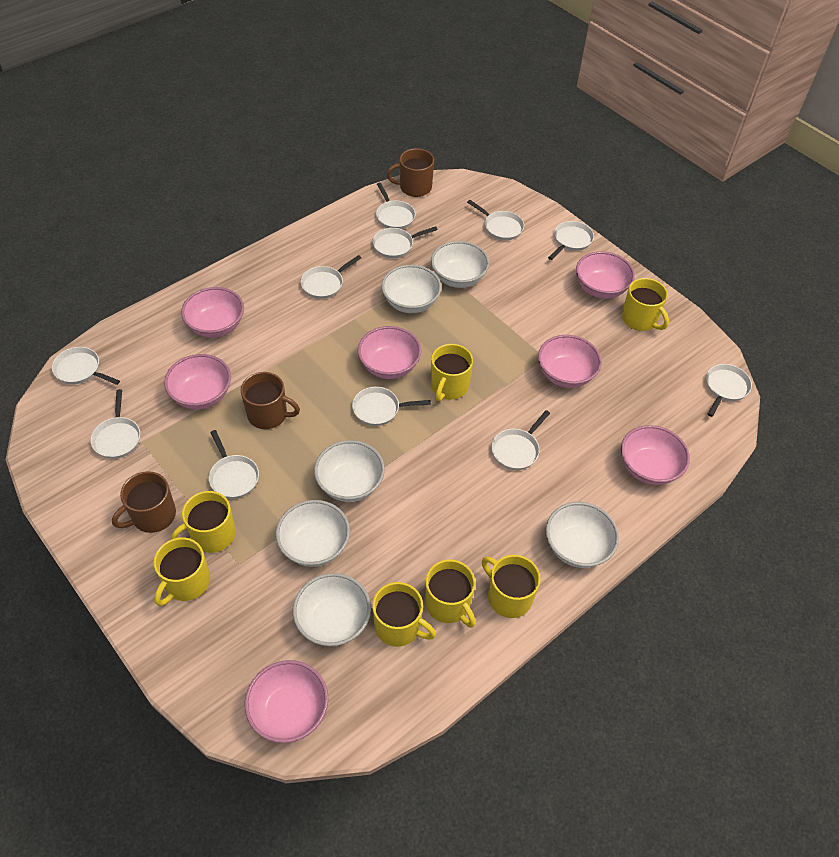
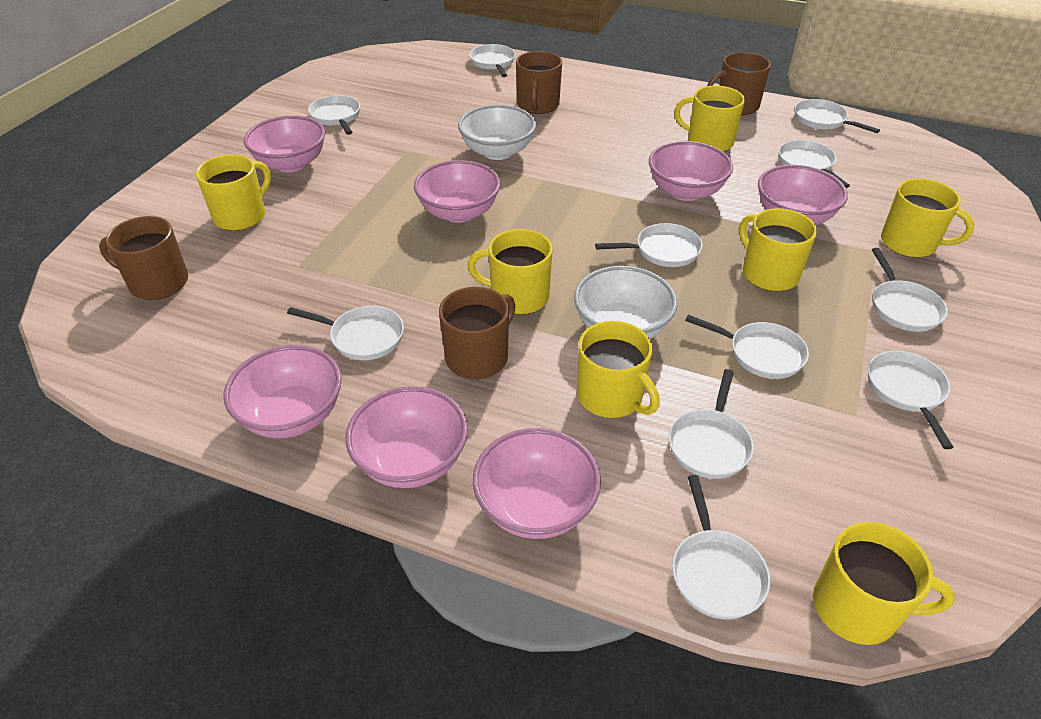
brown mug: 3 -> 4
white bowl: 6 -> 2

